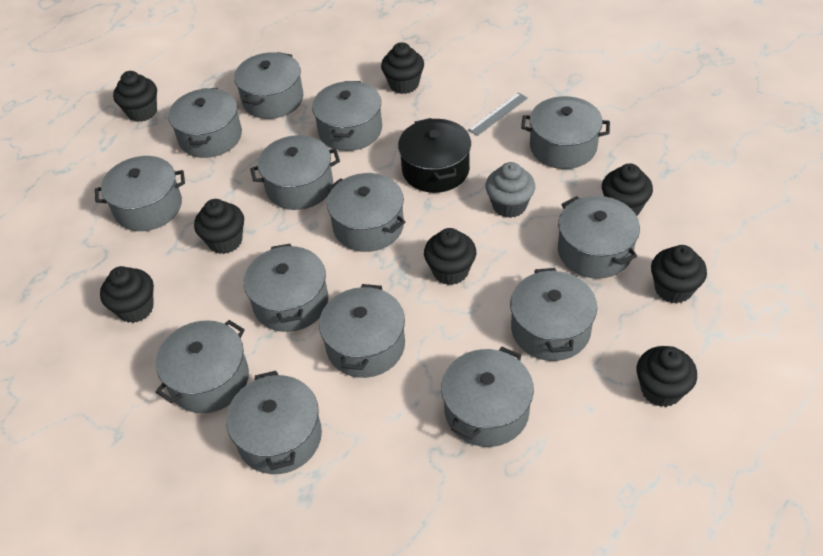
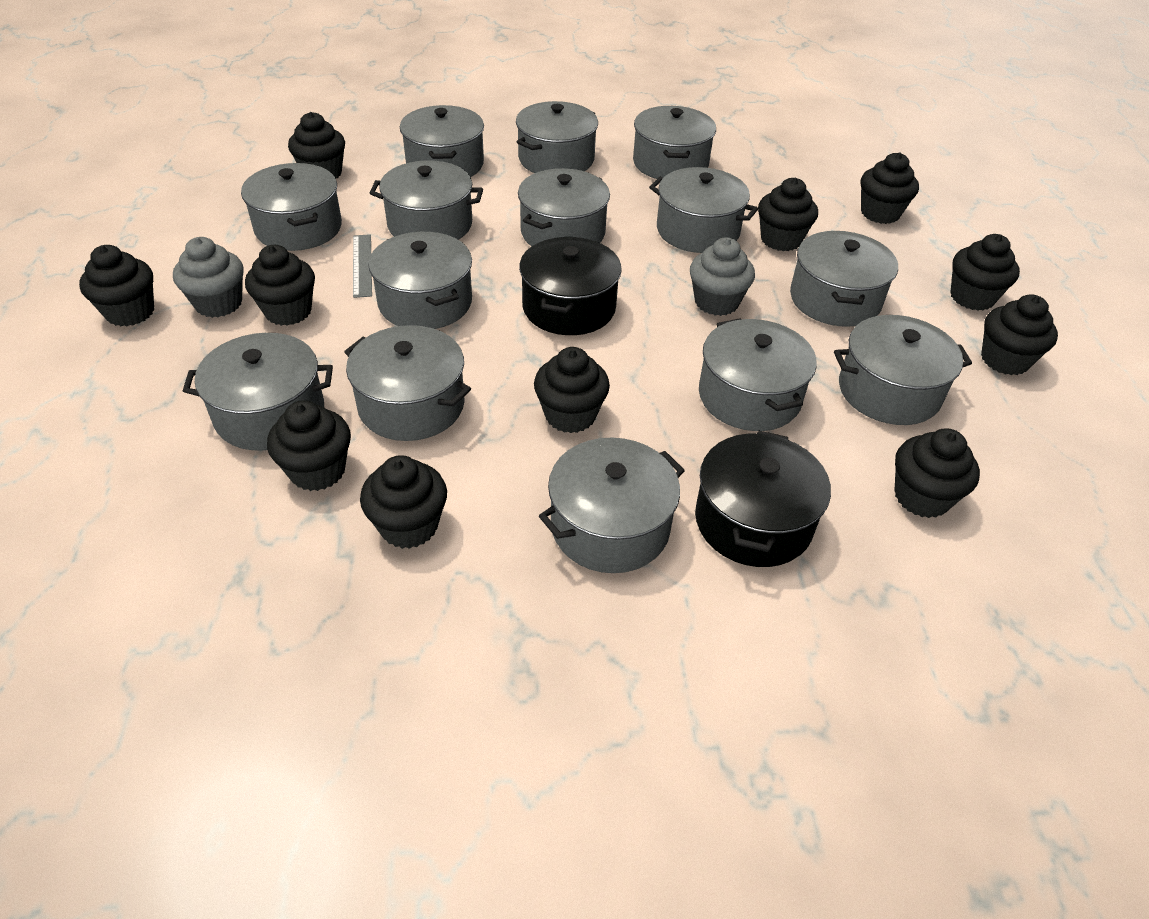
black cupcake: 8 -> 11
black pot: 1 -> 2
grey cupcake: 1 -> 2

